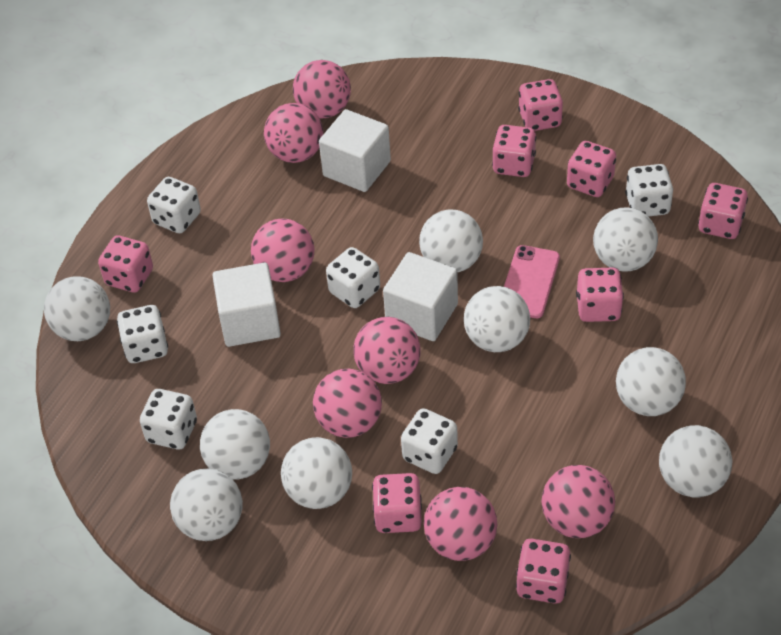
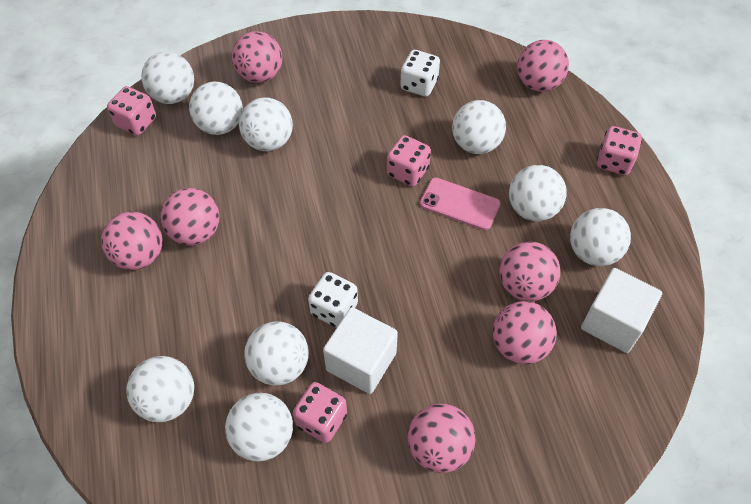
pink dice: 8 -> 4
white cube: 3 -> 2
white dice: 6 -> 2

